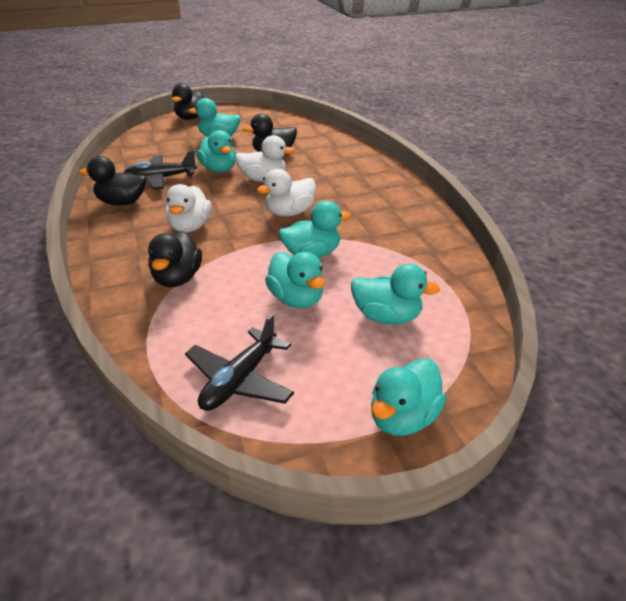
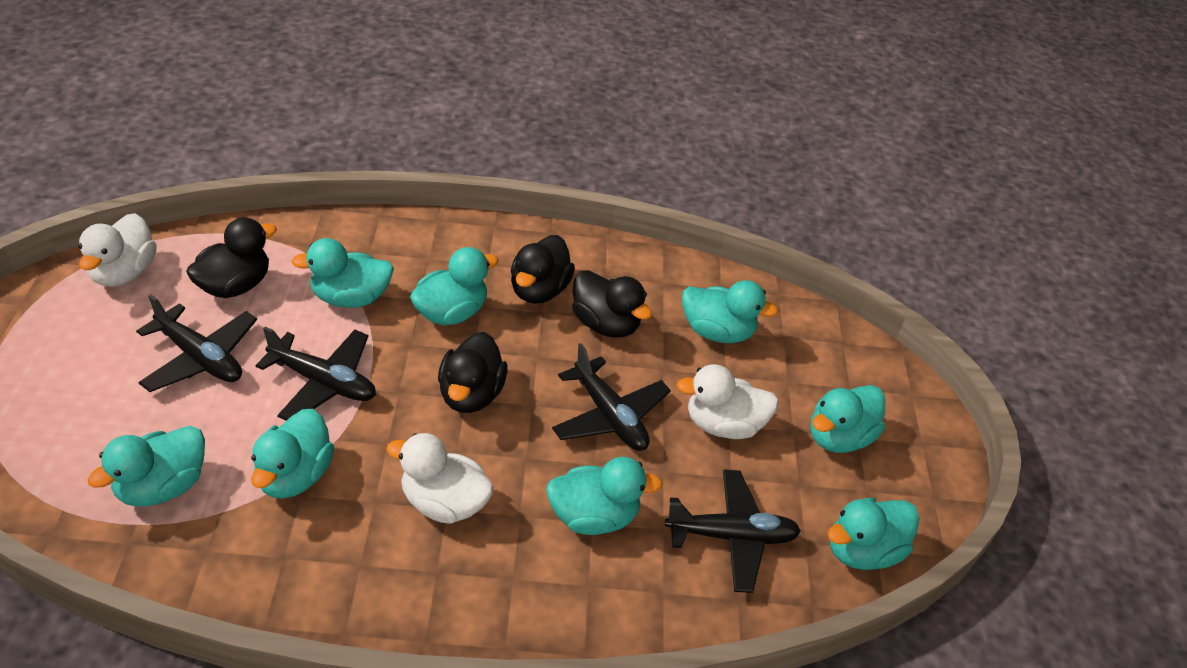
black plane: 2 -> 4
turquoise duck: 6 -> 8

